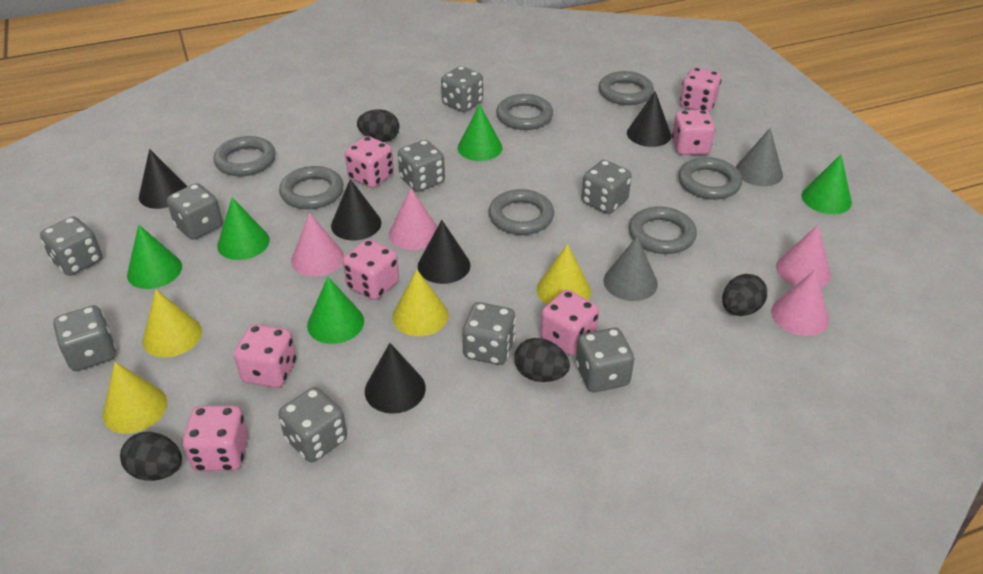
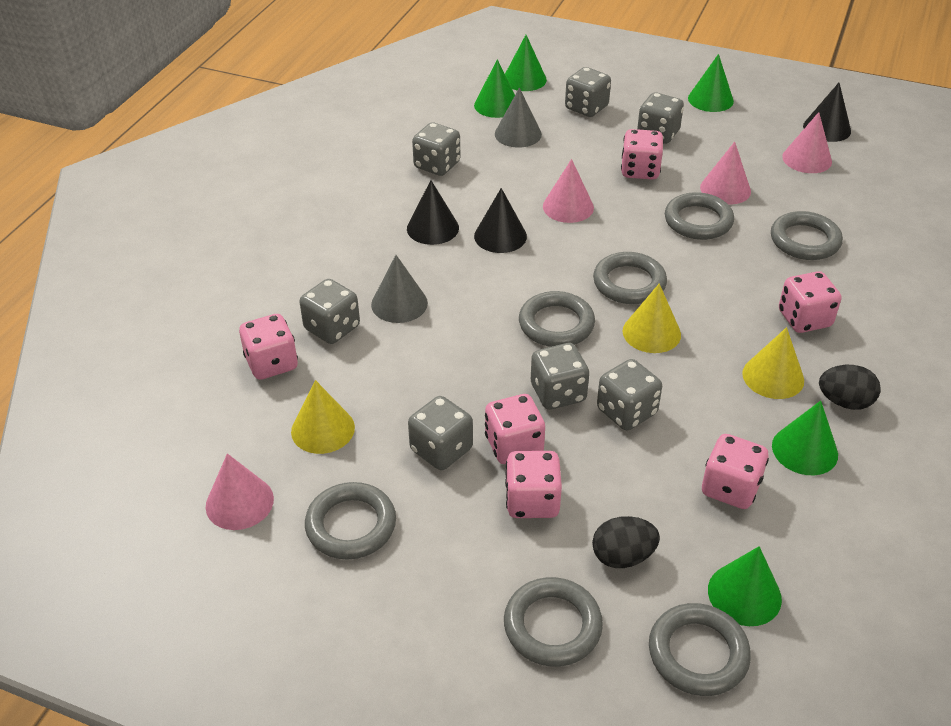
black cone: 5 -> 3
black egg: 4 -> 2
grey dice: 9 -> 7
pink dice: 7 -> 6
yellow cone: 4 -> 3

